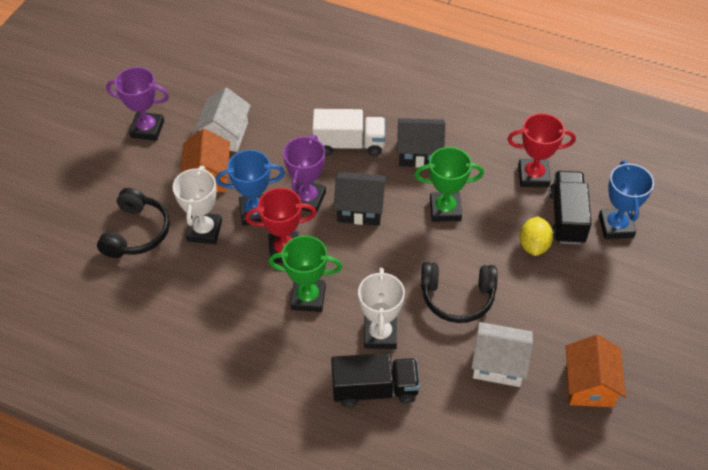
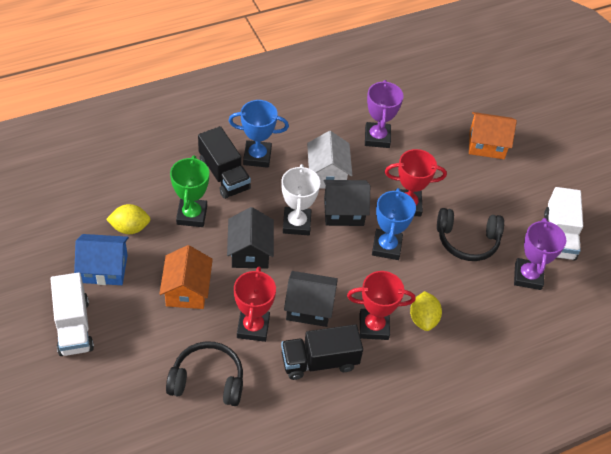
black house: 2 -> 3
blue house: 0 -> 1
green trophy: 2 -> 1
red trophy: 2 -> 3
white house: 2 -> 1
white trophy: 2 -> 1
white truck: 1 -> 2
yellow lemon: 1 -> 2

